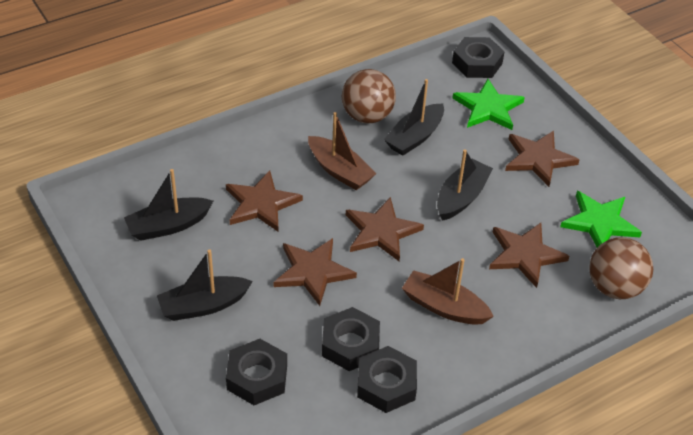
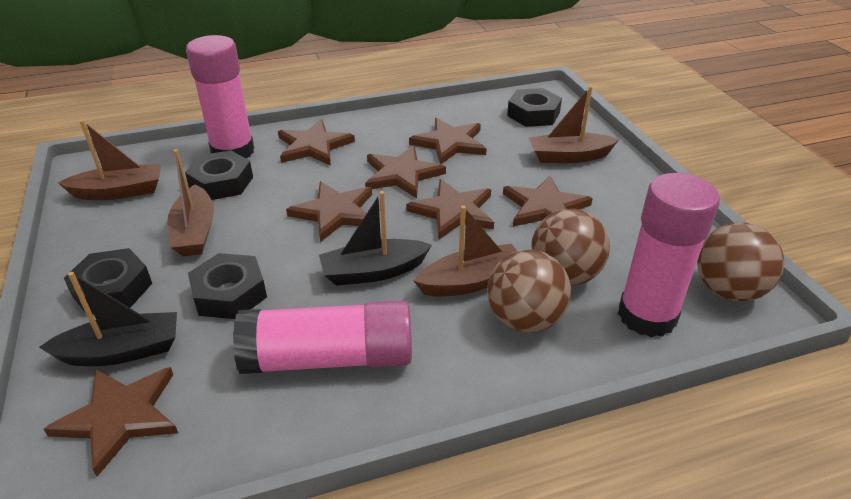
black boat: 4 -> 2
brown ball: 2 -> 3
brown boat: 2 -> 4
brown star: 5 -> 7
green star: 2 -> 0
pink glue stick: 0 -> 3

